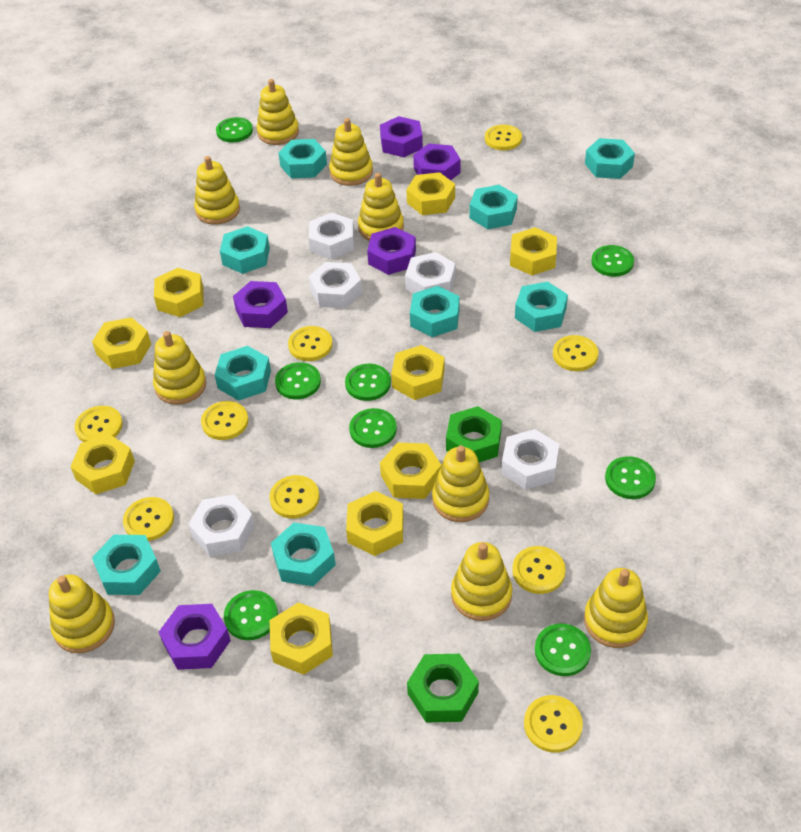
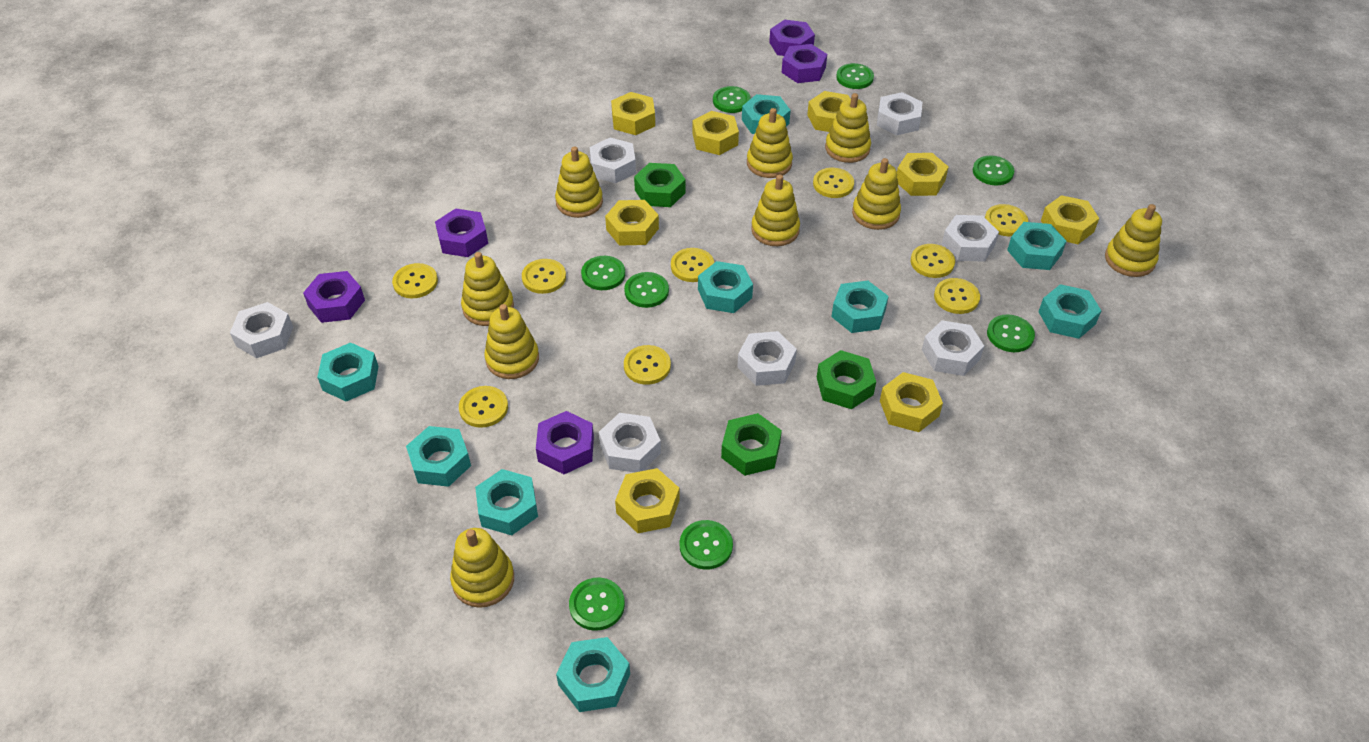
green nut: 2 -> 3
white nut: 5 -> 7
yellow nut: 9 -> 8

